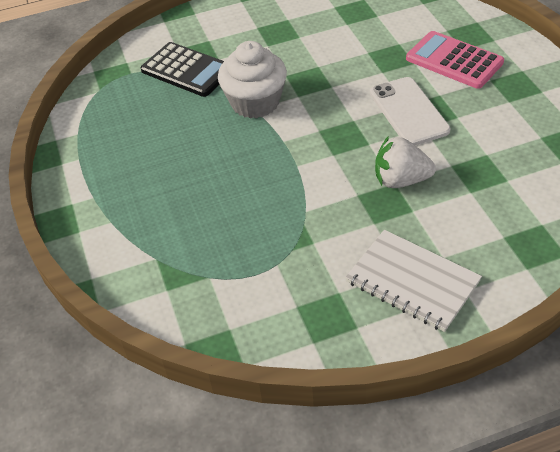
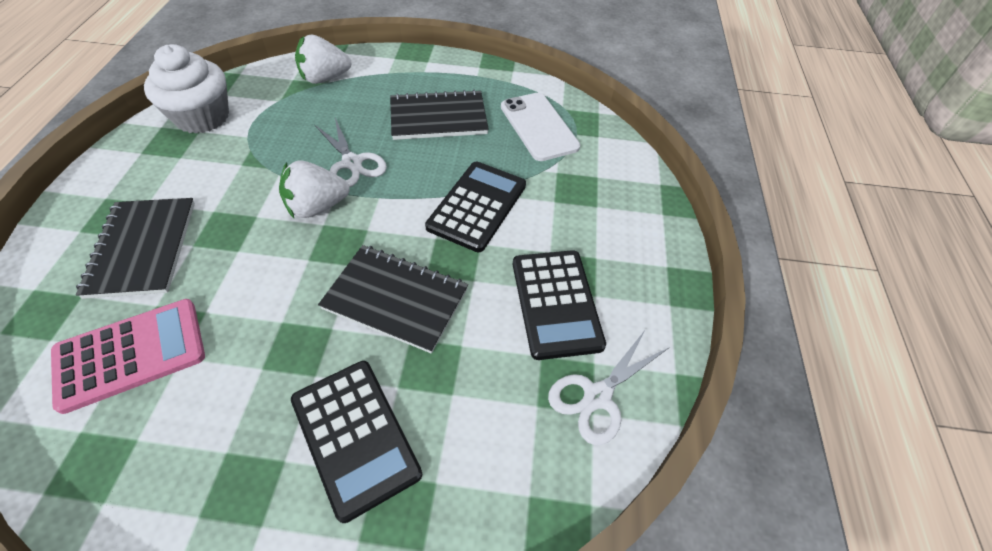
black calculator: 1 -> 3
black notebook: 0 -> 3
white notebook: 1 -> 0
white scissors: 0 -> 2
white strawberry: 1 -> 2

